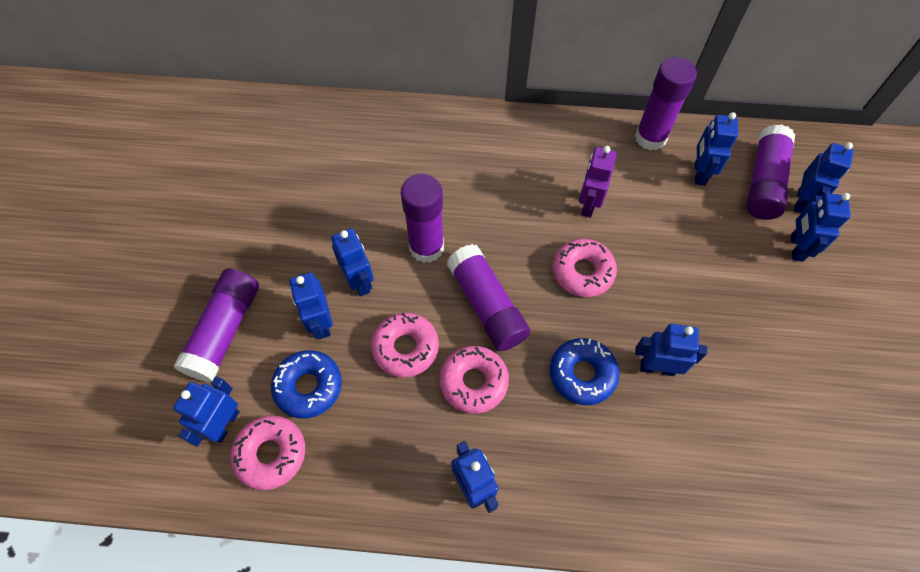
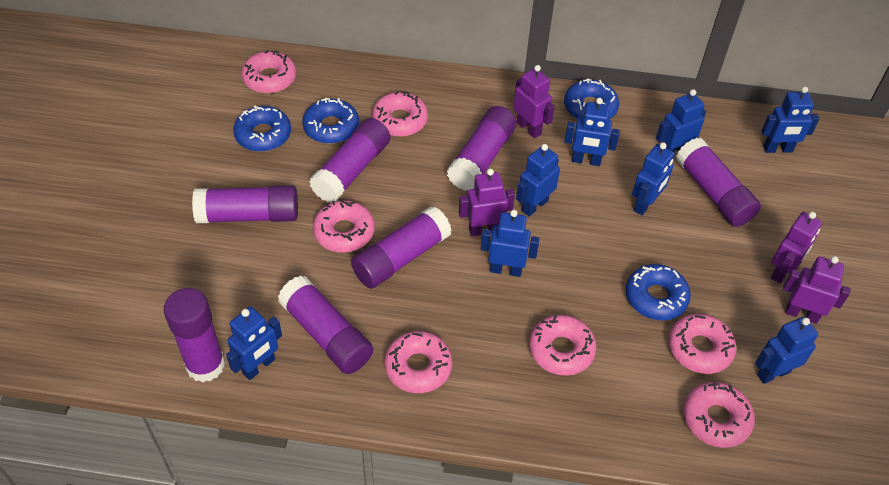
blue donut: 2 -> 4
pink donut: 4 -> 7
purple glue stick: 5 -> 7
purple robot: 1 -> 4

